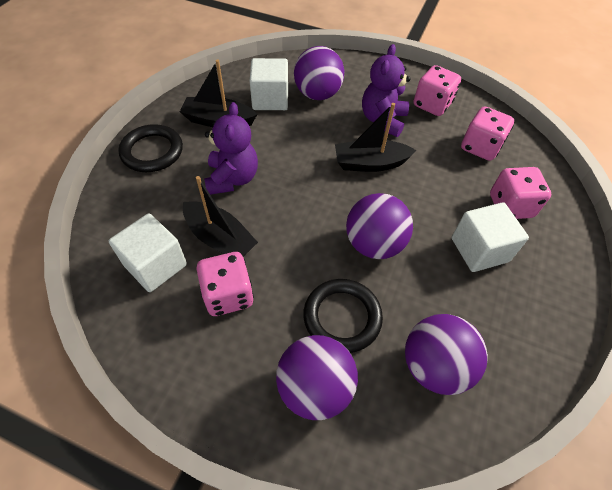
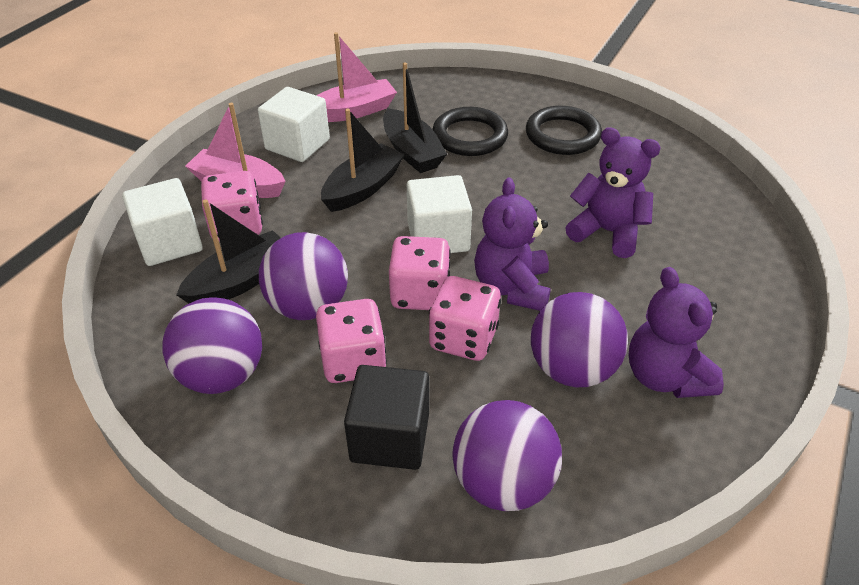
black cube: 0 -> 1
pink boat: 0 -> 2
purple teddy bear: 2 -> 3

